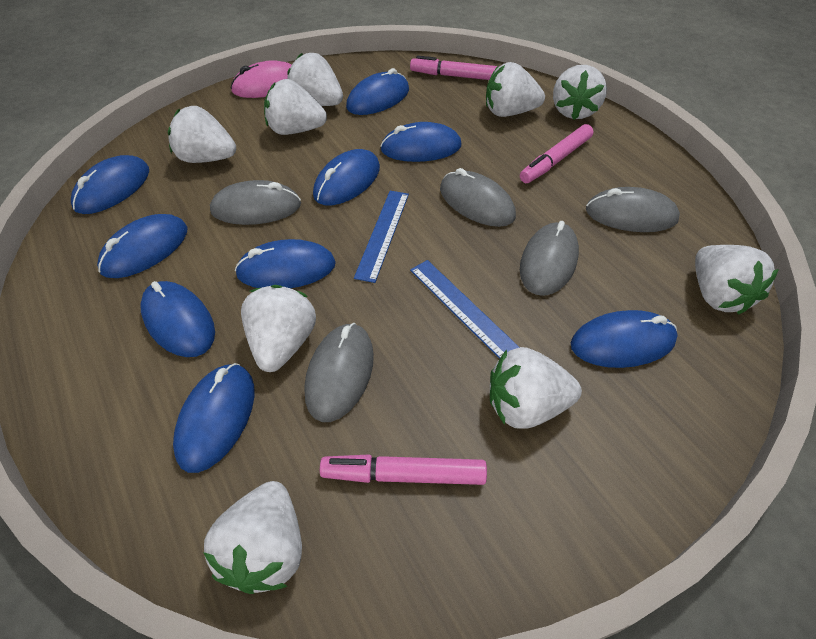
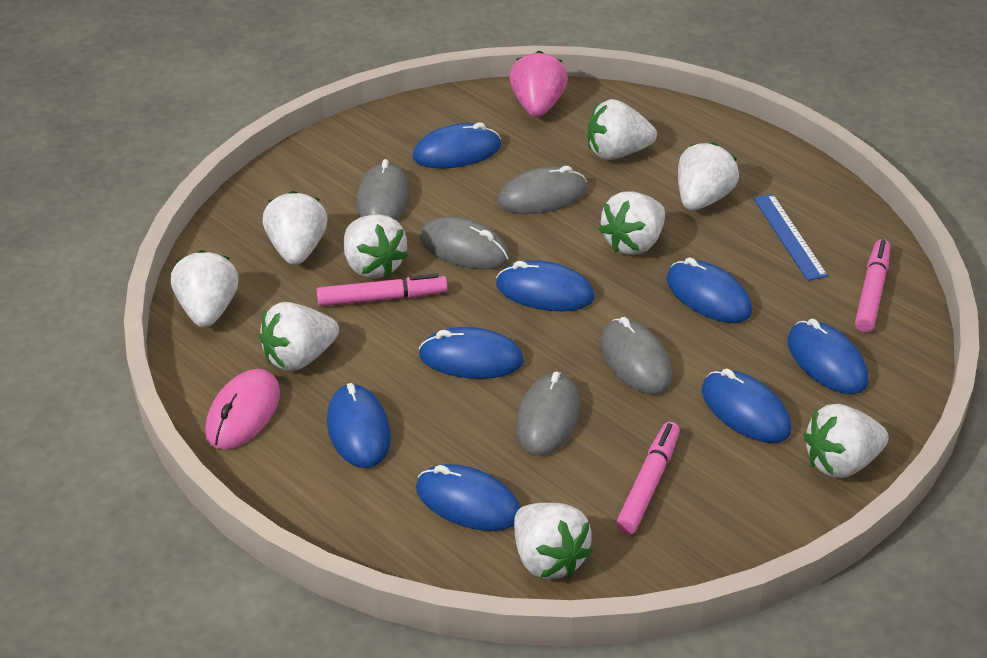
blue mouse: 9 -> 8
blue ruler: 2 -> 1
pink strawberry: 0 -> 1

